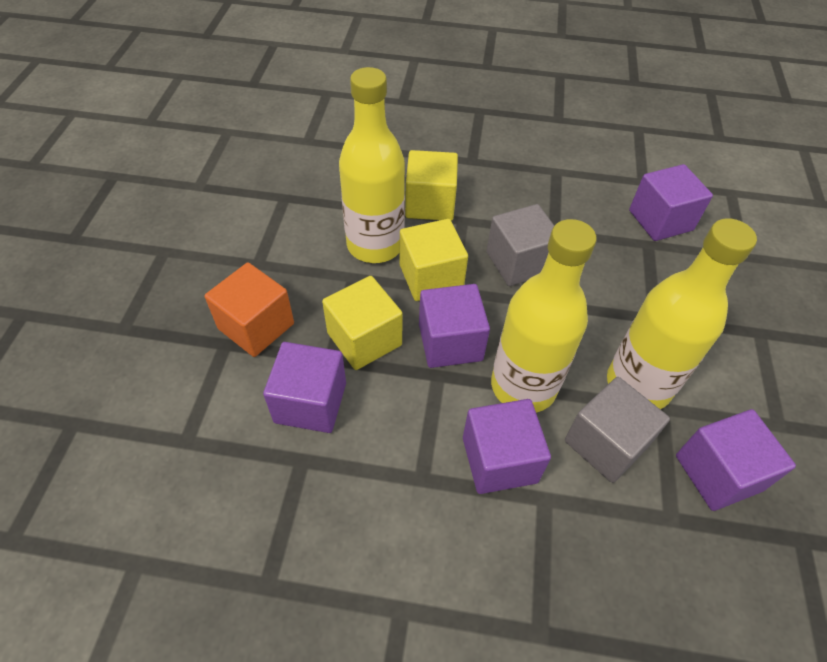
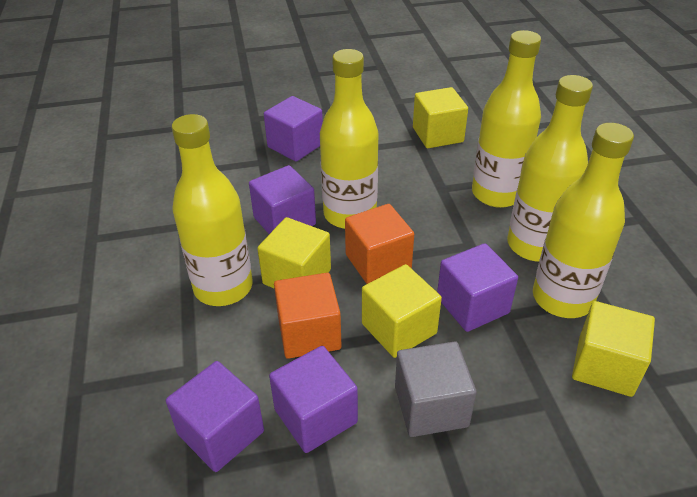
grey cube: 2 -> 1
orange cube: 1 -> 2
yellow bottle: 3 -> 5
yellow cube: 3 -> 4

